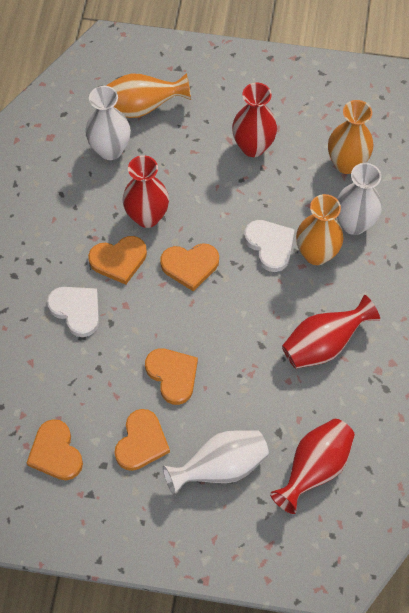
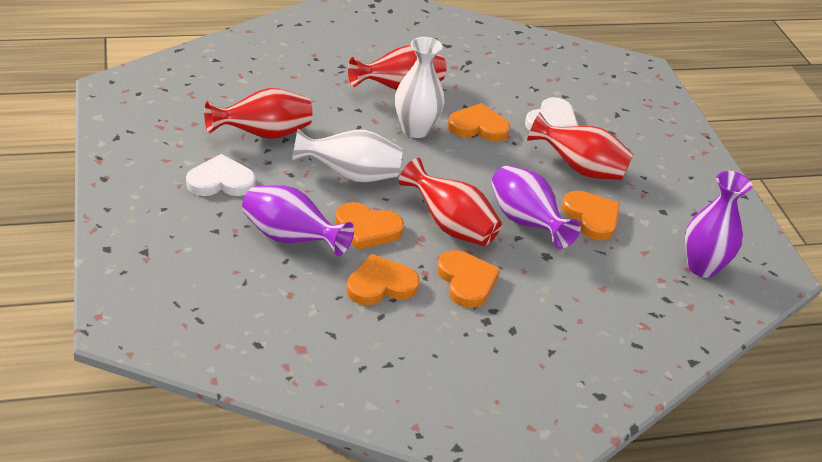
orange vase: 3 -> 0
purple vase: 0 -> 3
white vase: 3 -> 2

